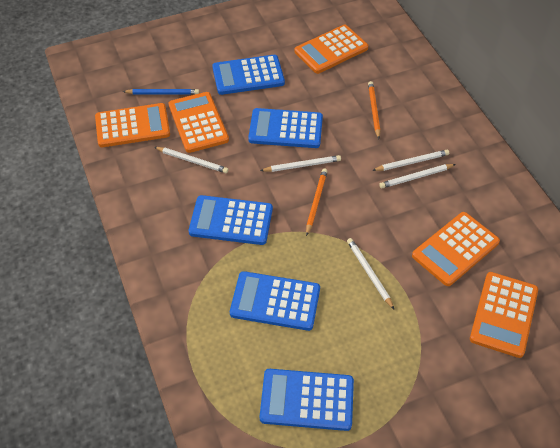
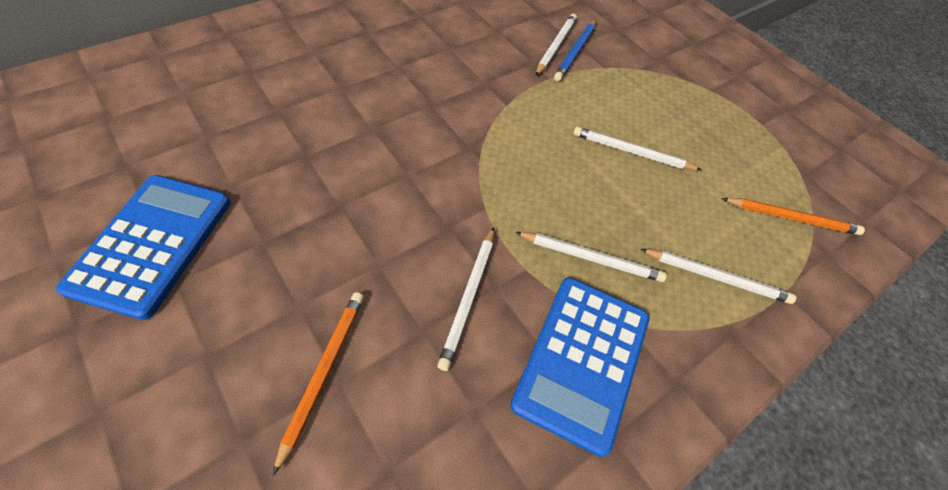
blue calculator: 5 -> 2
orange calculator: 5 -> 0

